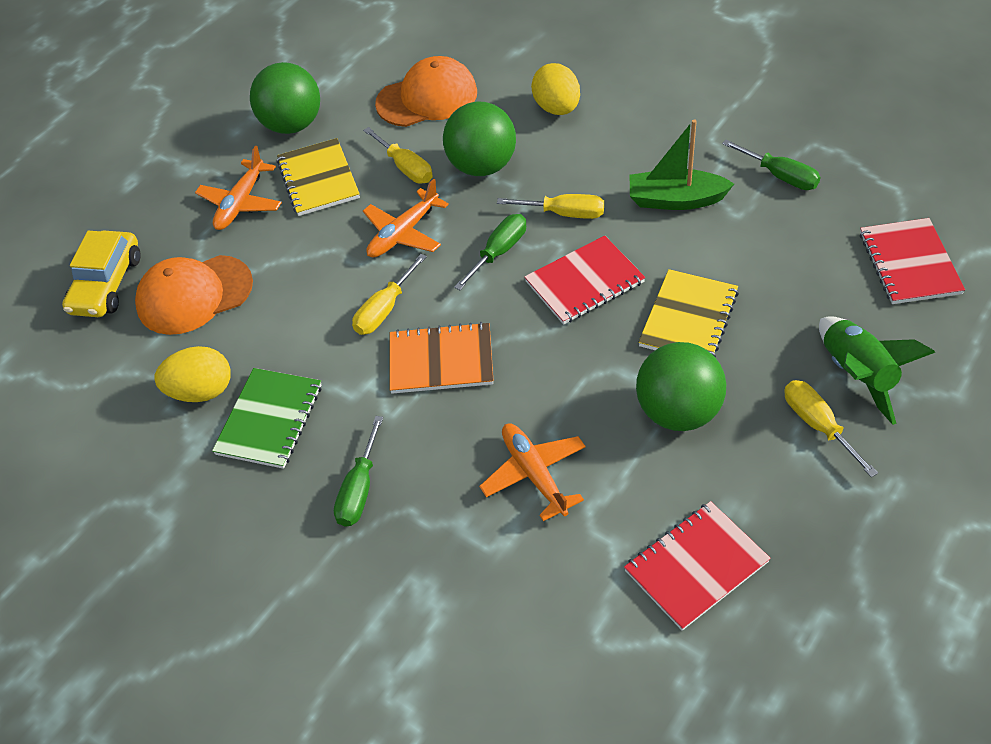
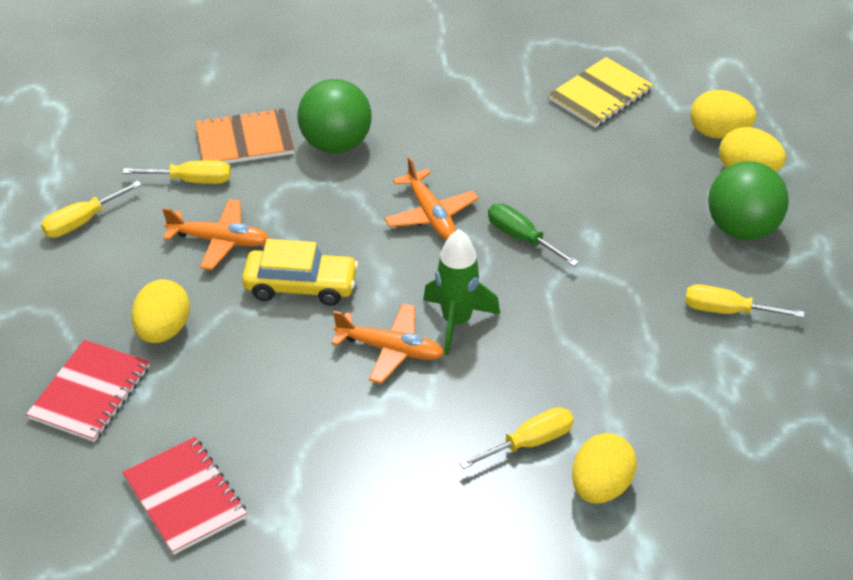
green ball: 3 -> 2
green boat: 1 -> 0
green notebook: 1 -> 0
green screwdriver: 3 -> 1
orange cap: 2 -> 0
red notebook: 3 -> 2
yellow egg: 2 -> 4
yellow notebook: 2 -> 1

